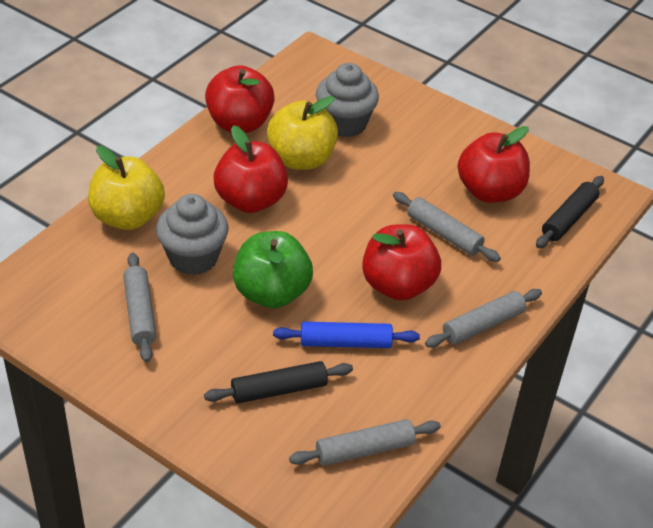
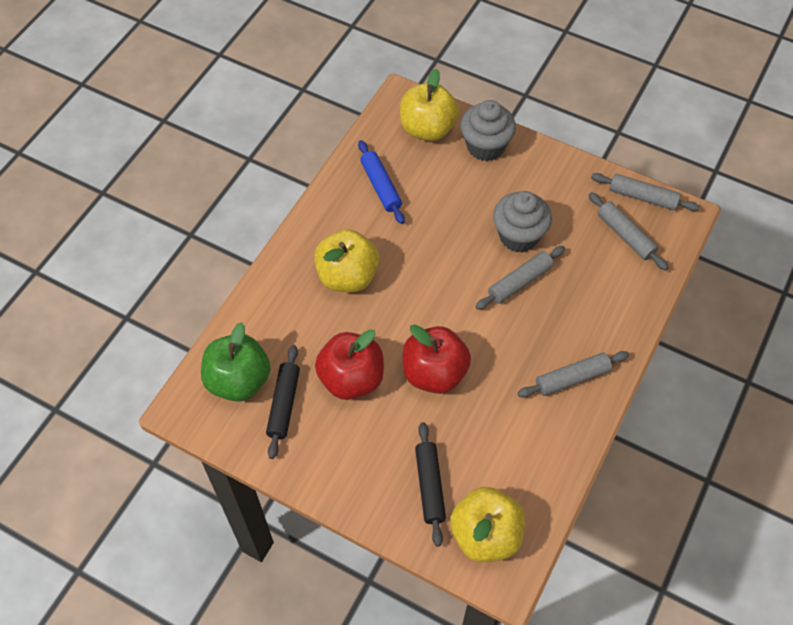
red apple: 4 -> 2
yellow apple: 2 -> 3

